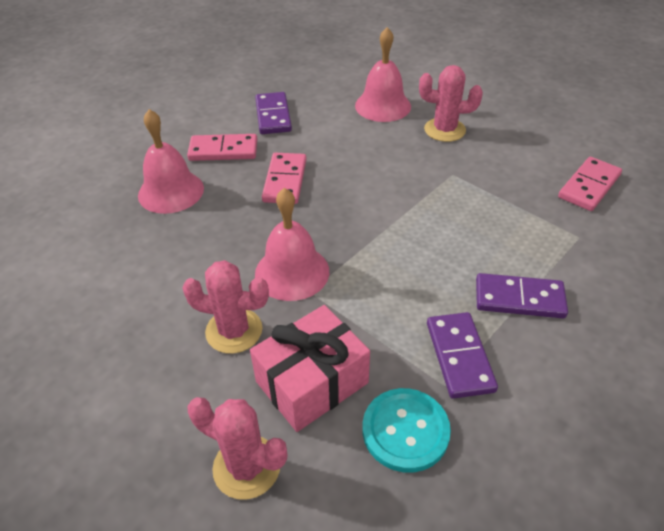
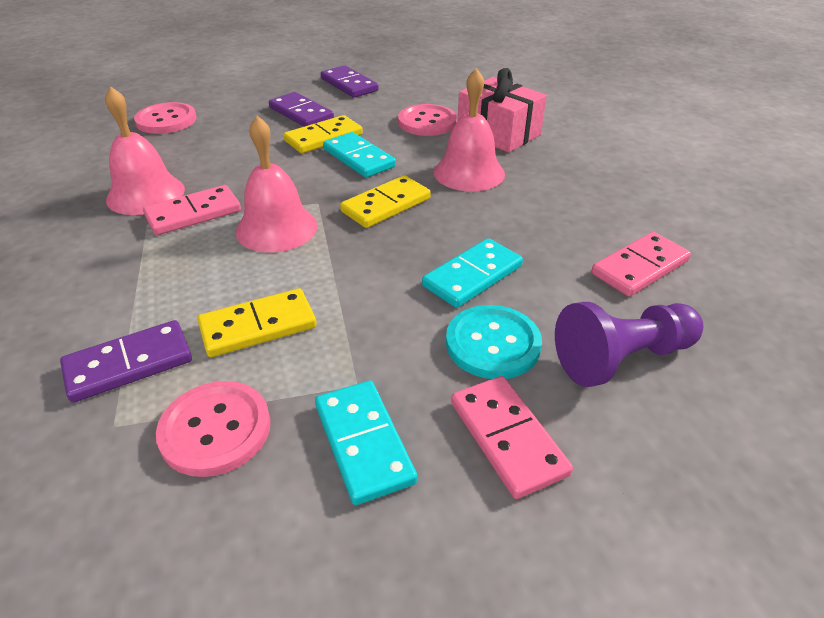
pink button: 0 -> 3
pink cactus: 3 -> 0
purple pawn: 0 -> 1
turquoise domino: 0 -> 3
yellow domino: 0 -> 3

